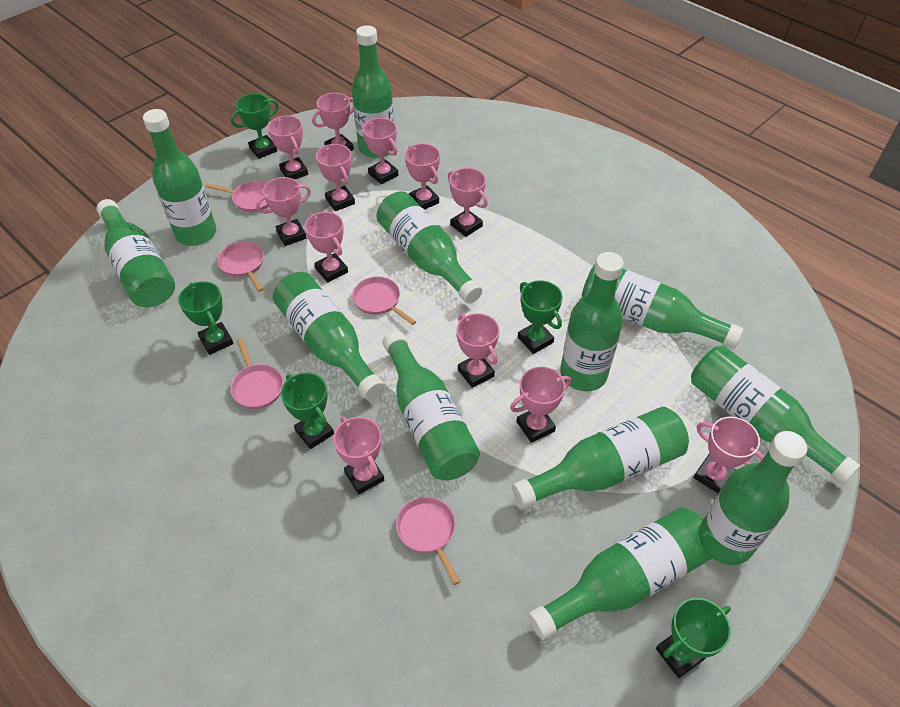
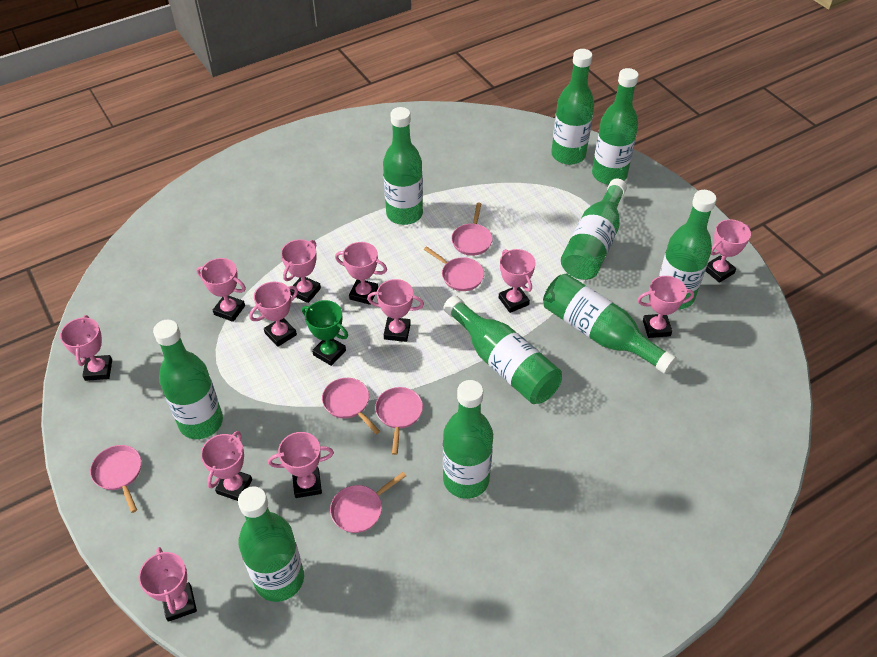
green bottle: 12 -> 10
green trophy: 5 -> 1
pink pan: 5 -> 6

